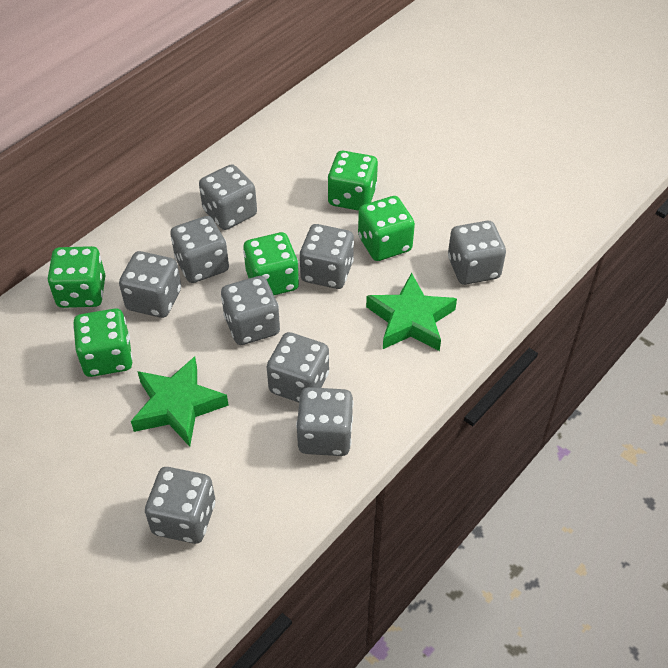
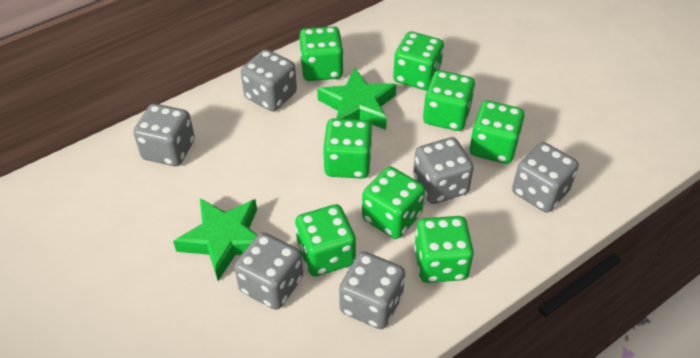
green dice: 5 -> 8
grey dice: 9 -> 6

